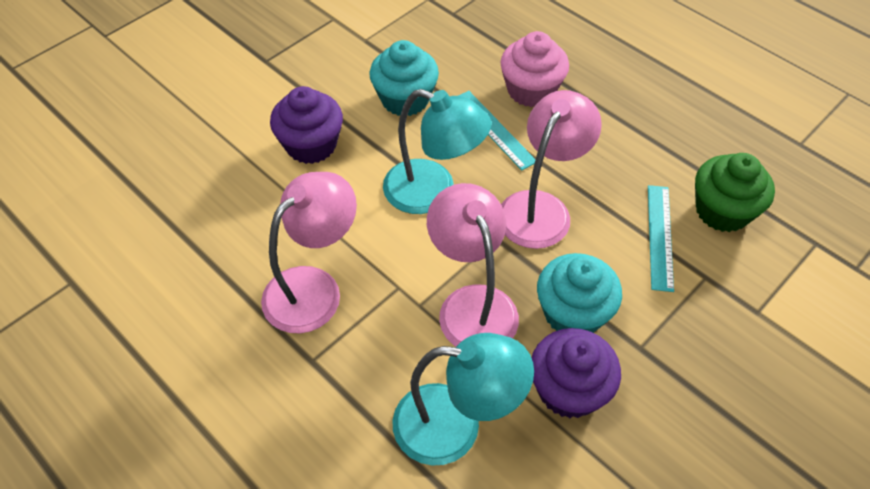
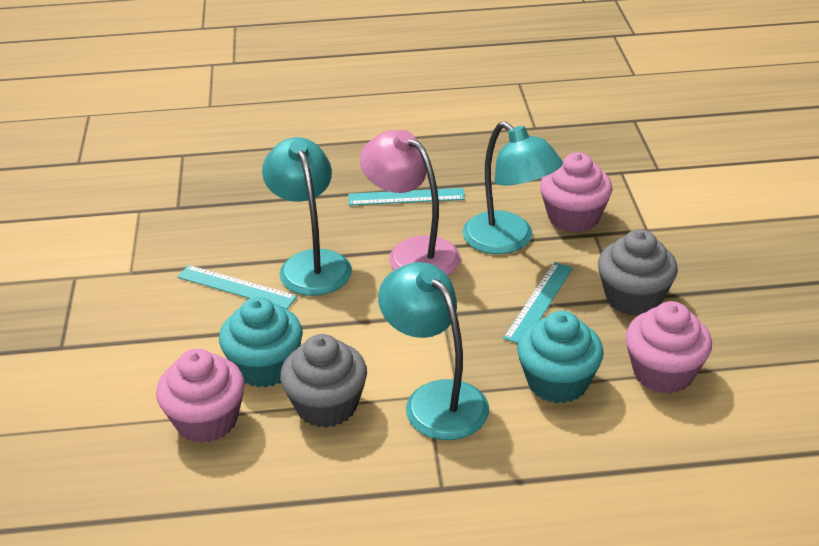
green cupcake: 1 -> 0
grey cupcake: 0 -> 2
pink cupcake: 1 -> 3
pink lamp: 3 -> 1
purple cupcake: 2 -> 0
turquoise lamp: 2 -> 3
turquoise ruler: 2 -> 3

